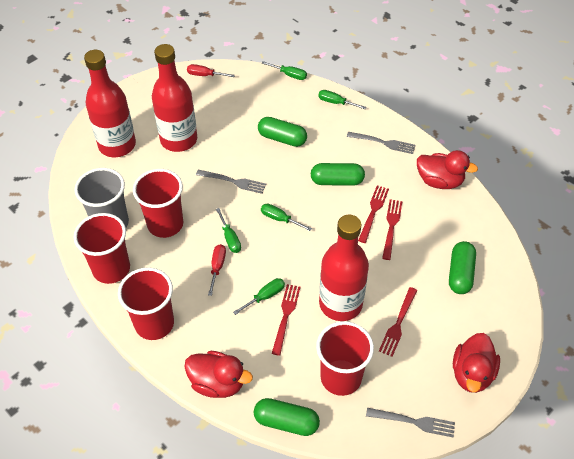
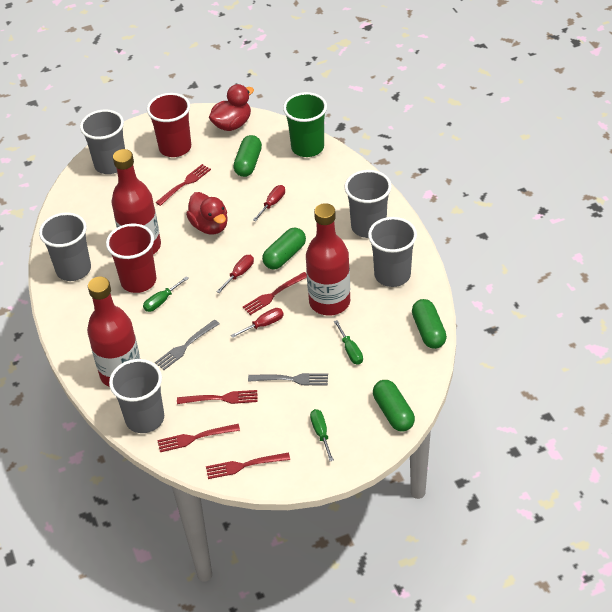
green cup: 0 -> 1
green screwdriver: 5 -> 3
grey cup: 1 -> 5
grey fork: 3 -> 2
red cup: 4 -> 2
red duck: 3 -> 2
red fork: 4 -> 5
red screwdriver: 2 -> 3

